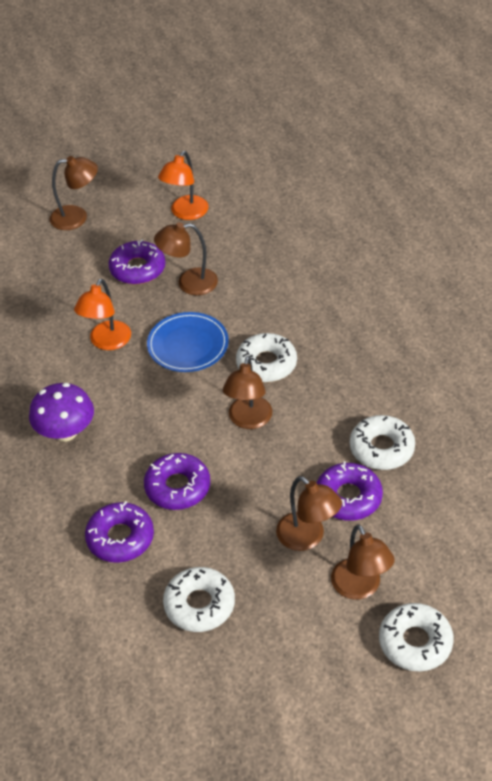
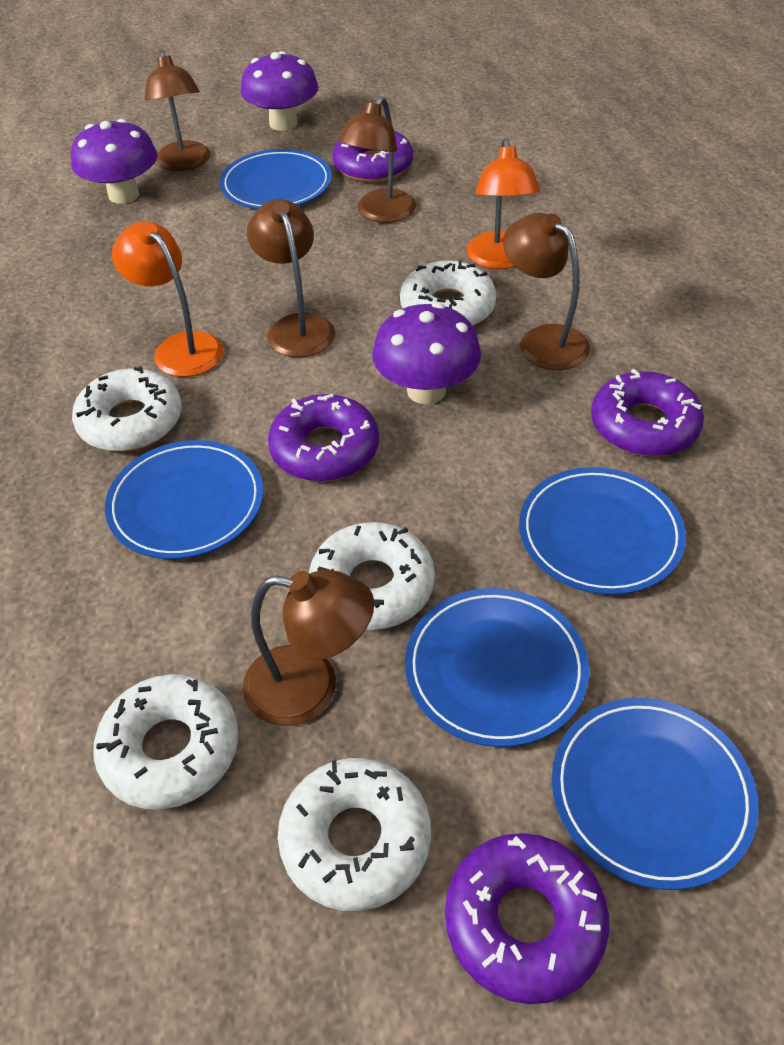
blue plate: 1 -> 5
purple mushroom: 1 -> 3
white donut: 4 -> 5

